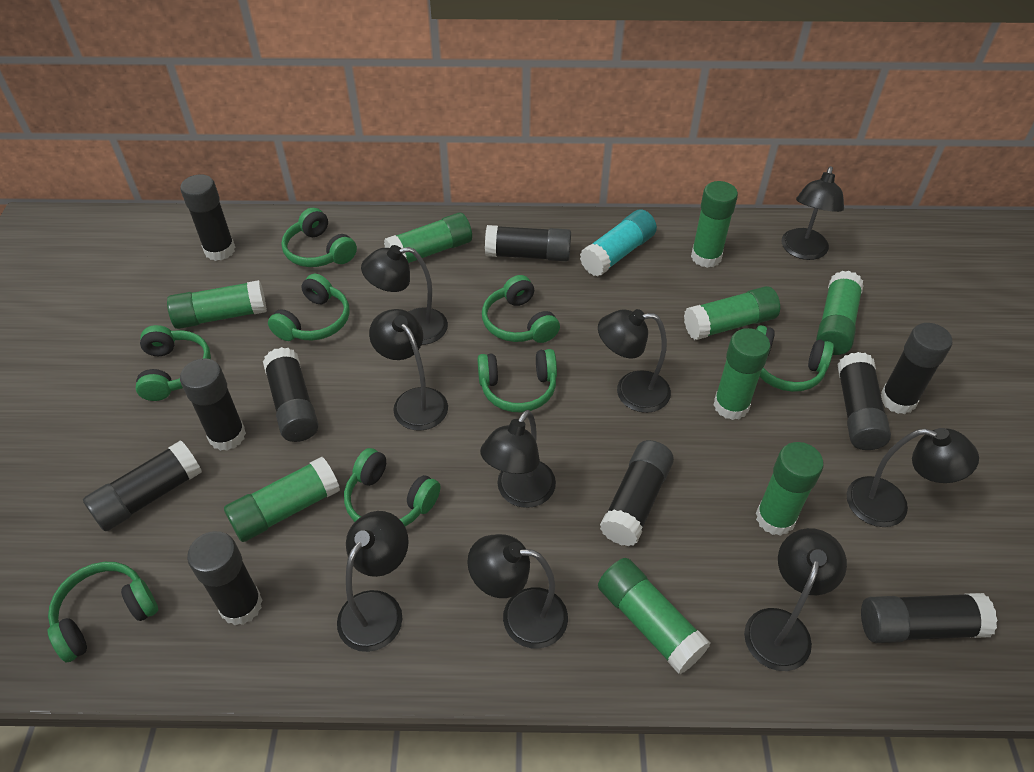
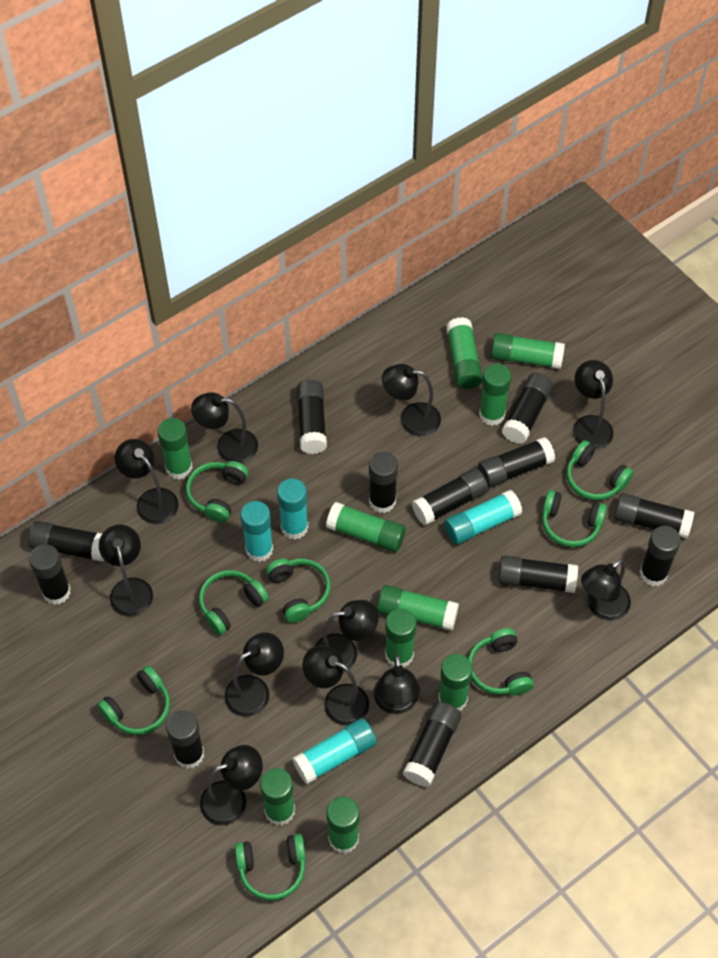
black glue stick: 10 -> 12
black lamp: 9 -> 11
green glue stick: 9 -> 10
turquoise glue stick: 1 -> 4

